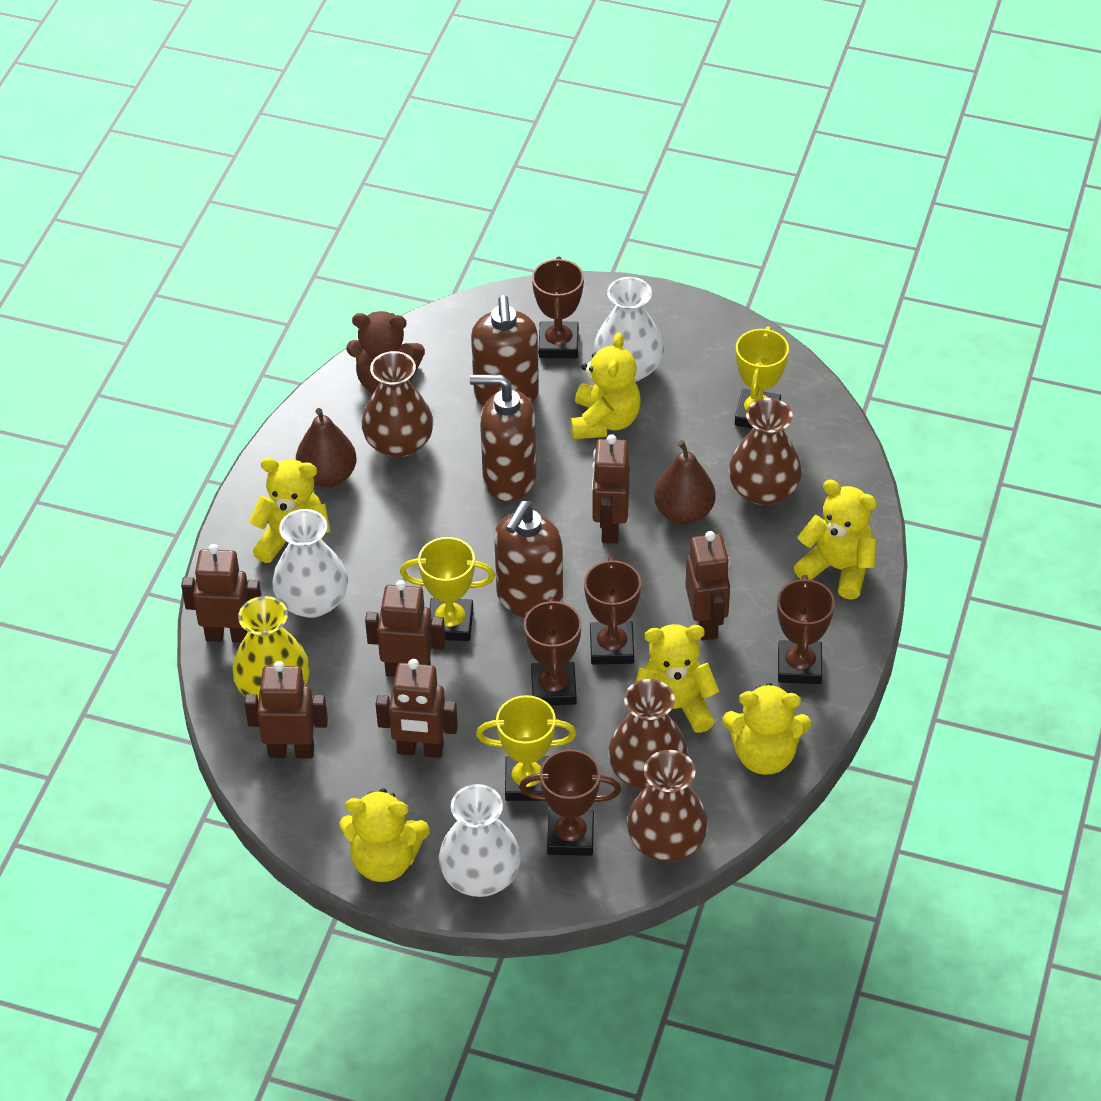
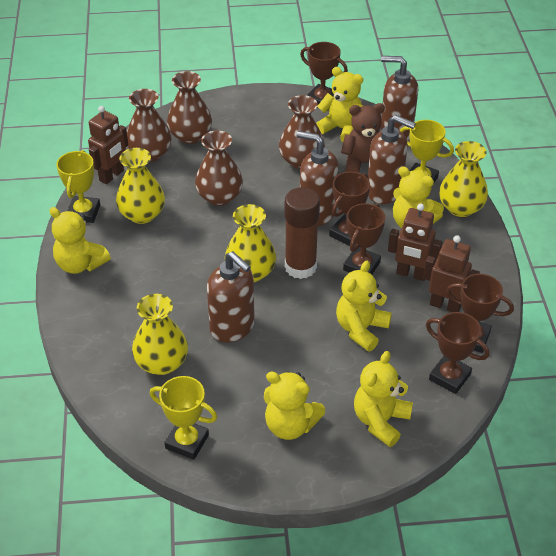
brown glue stick: 0 -> 1
brown pear: 2 -> 0
brown robot: 6 -> 3
brown soap dispenser: 3 -> 4
white vase: 3 -> 0
yellow vase: 1 -> 4

